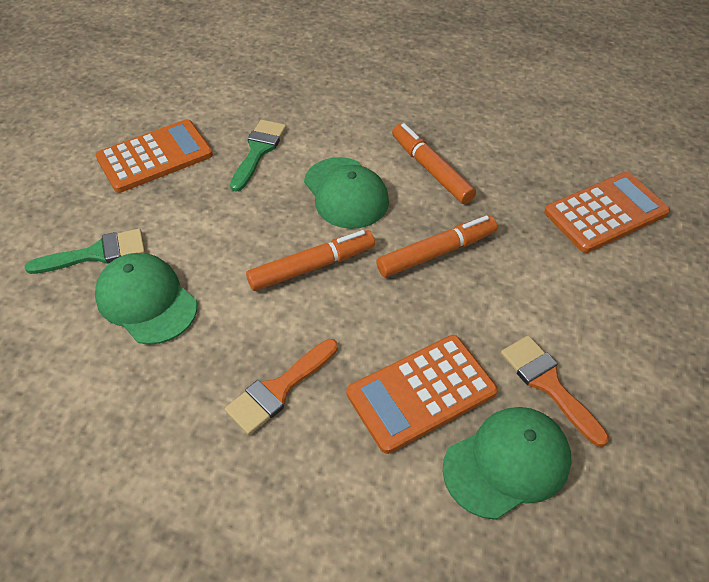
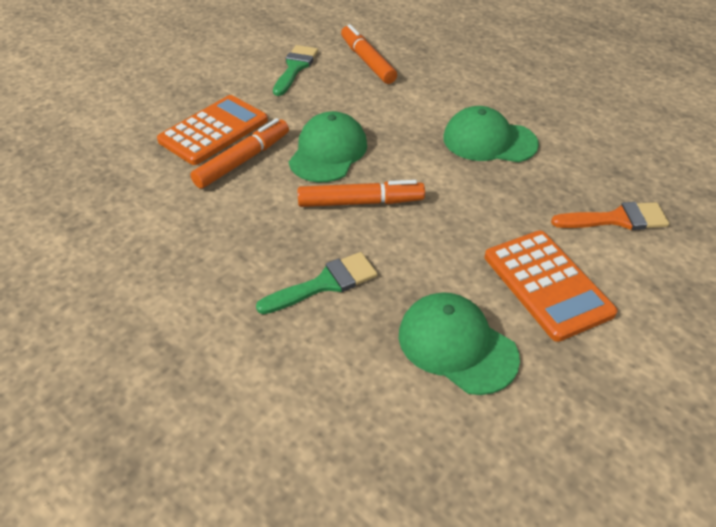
orange brush: 2 -> 1
orange calculator: 3 -> 2

